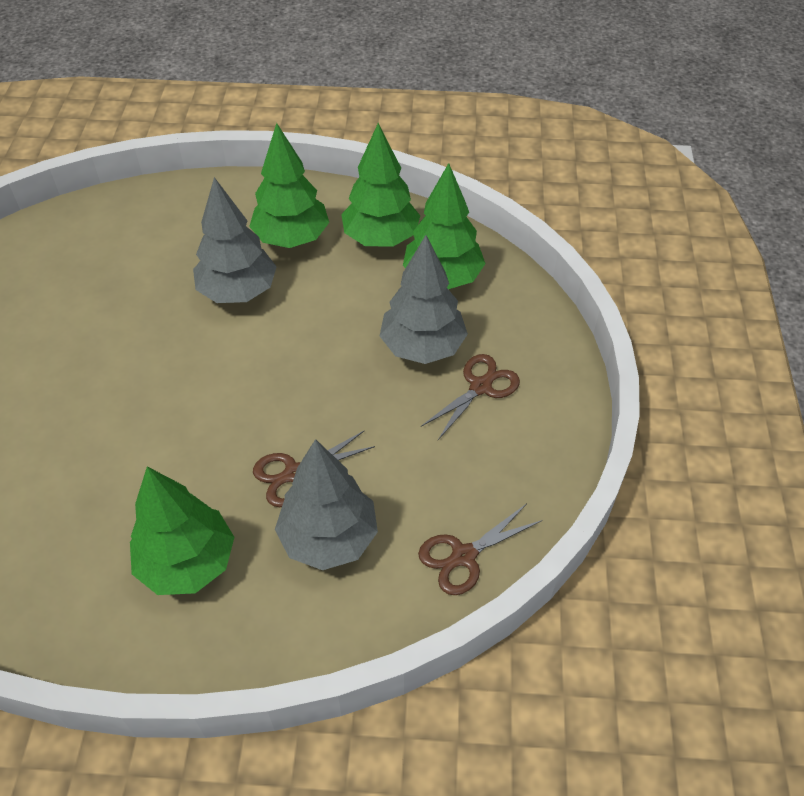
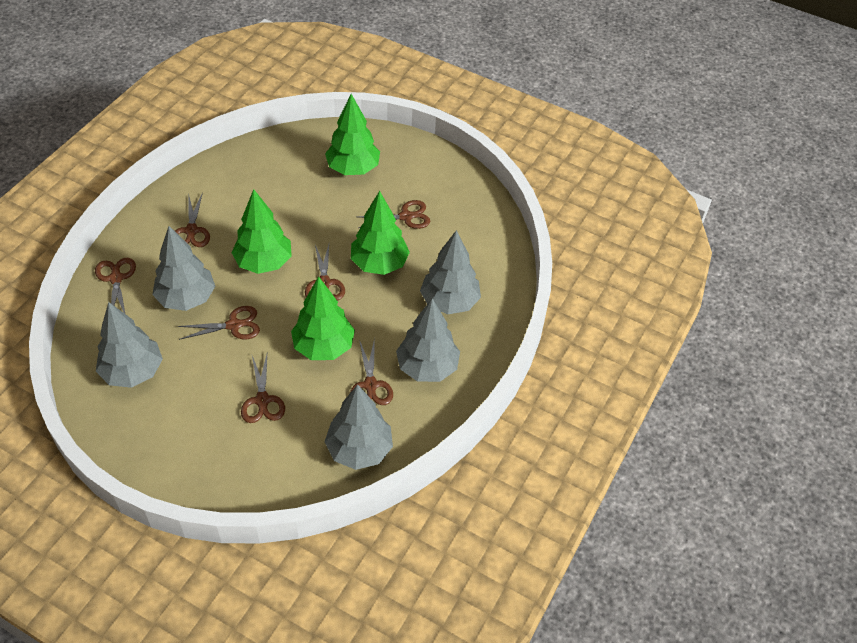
brown scissors: 3 -> 7
grey tree: 3 -> 5

